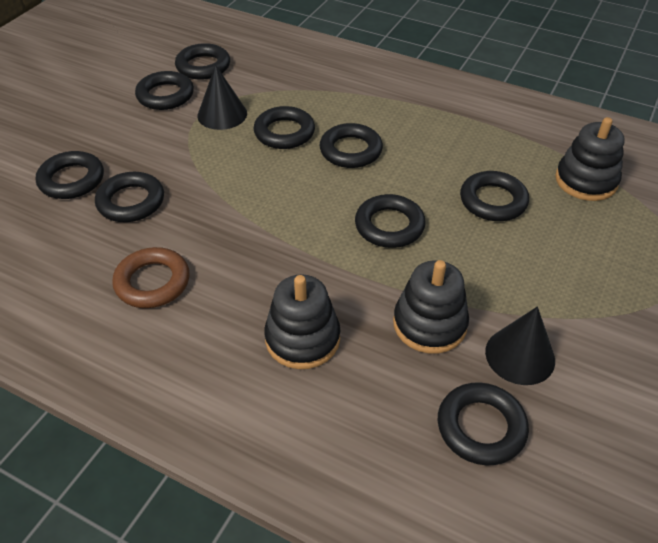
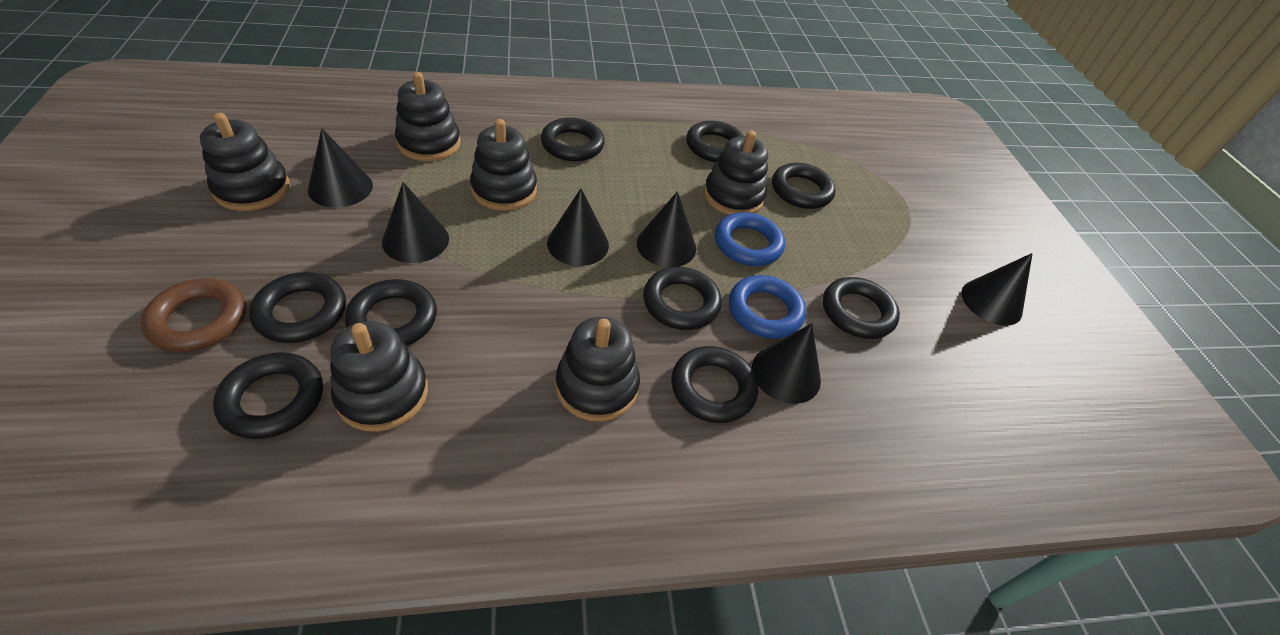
black cone: 2 -> 6
black stacking toy: 3 -> 6
blue ring: 0 -> 2

